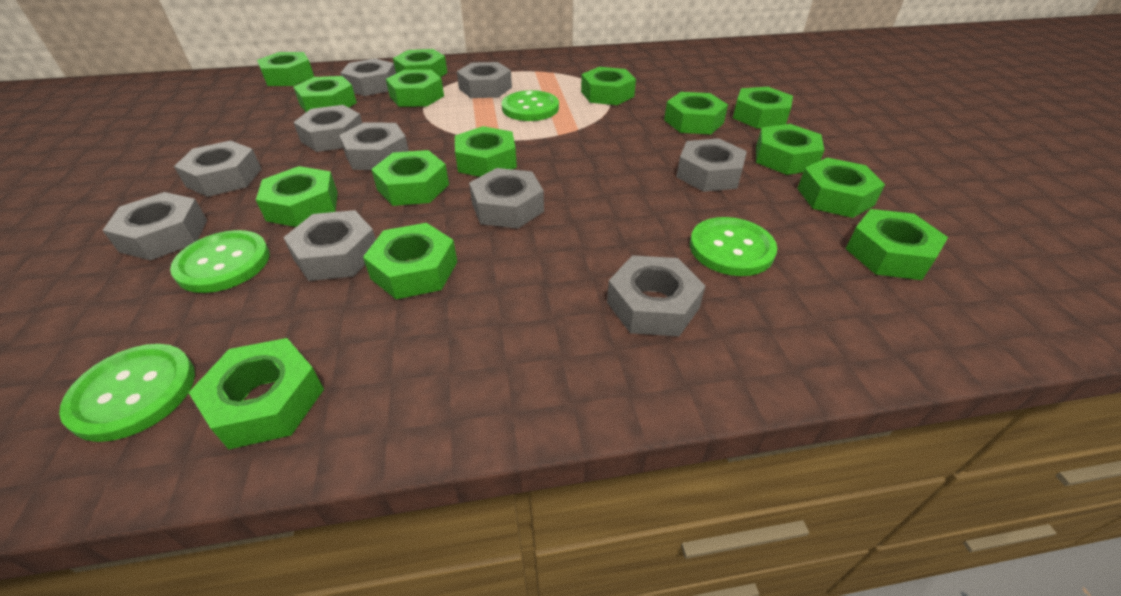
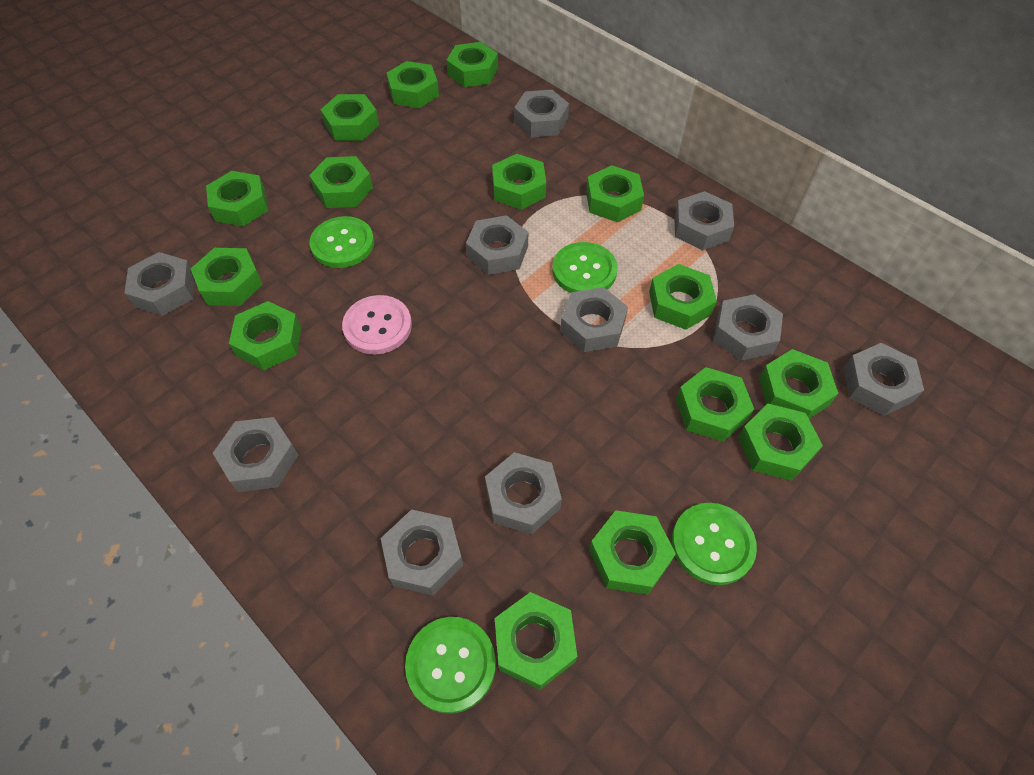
pink button: 0 -> 1

